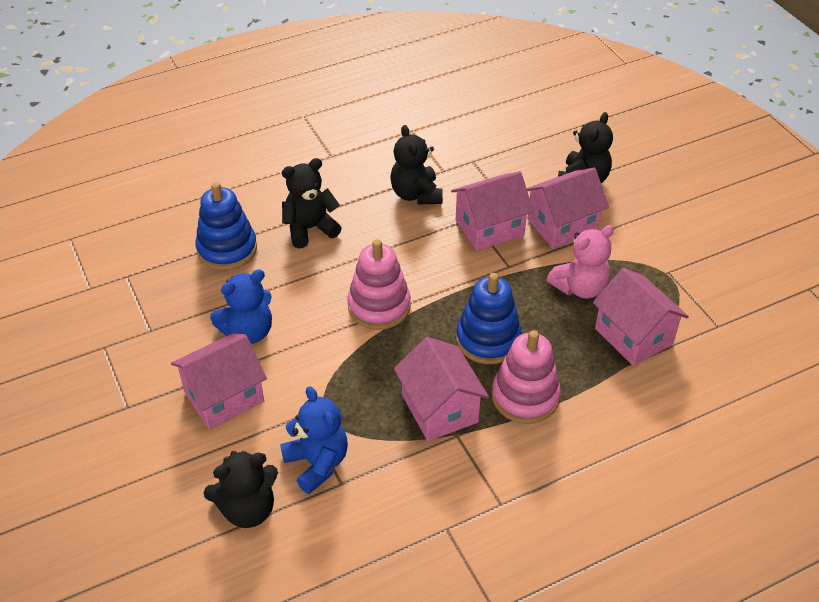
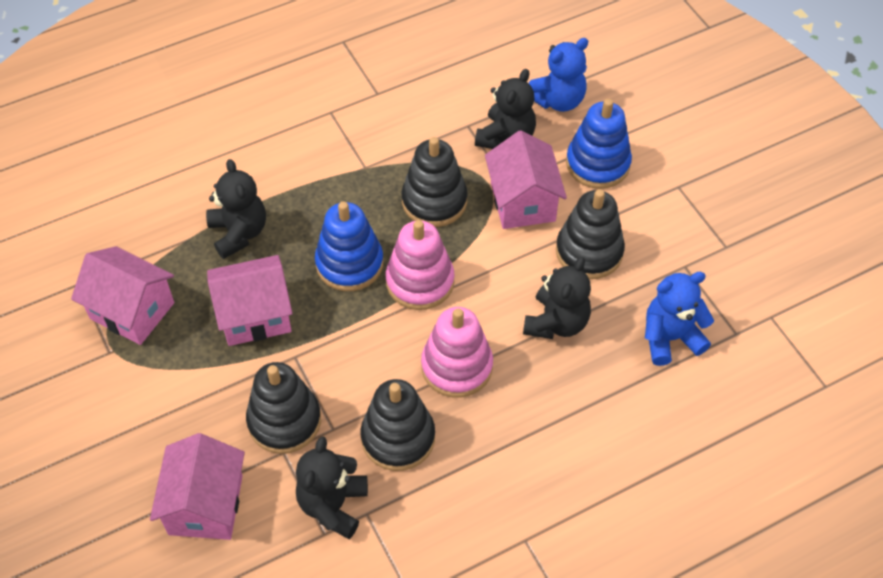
black stacking toy: 0 -> 4
pink house: 5 -> 4
pink teddy bear: 1 -> 0

